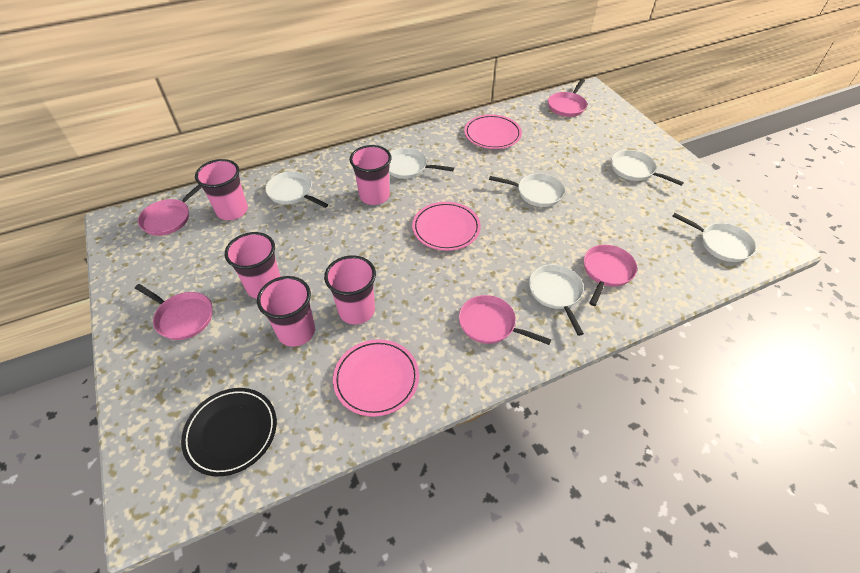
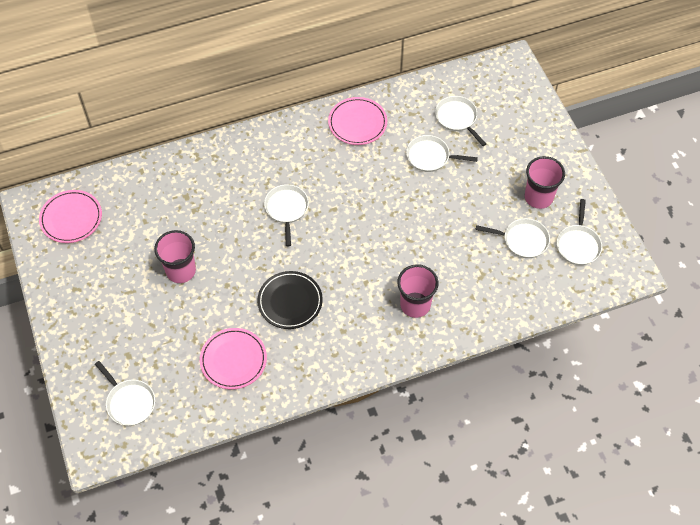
pink cup: 5 -> 3
pink pan: 5 -> 0

